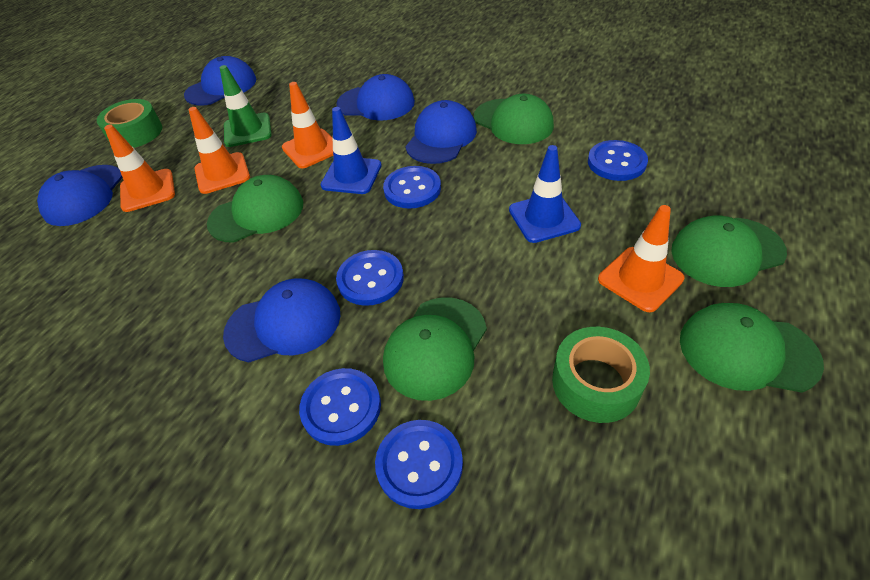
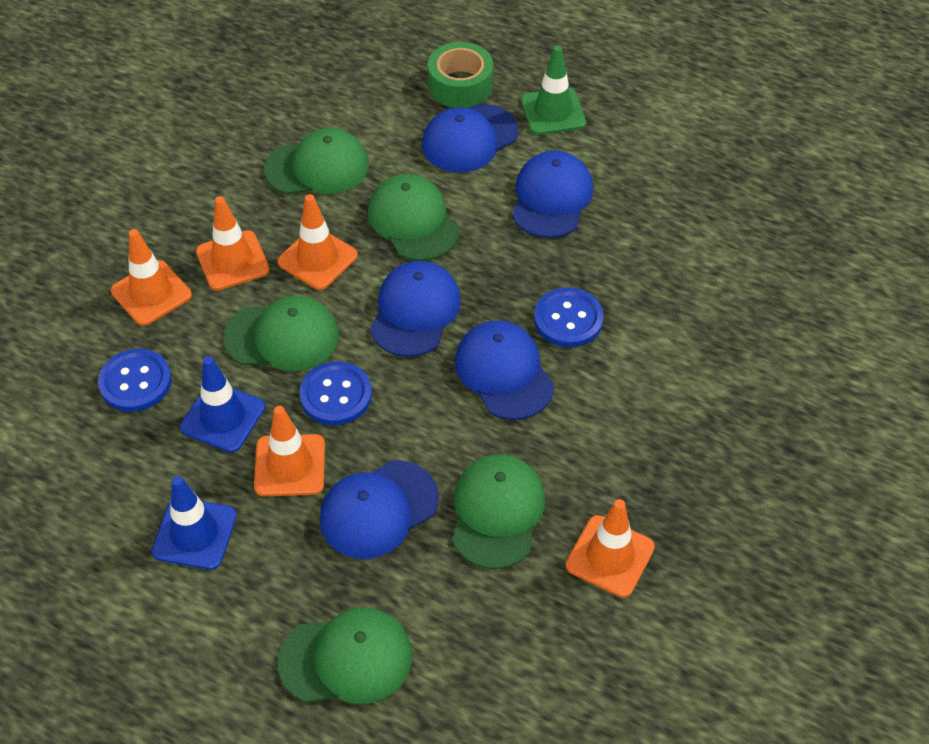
blue button: 5 -> 3
green tape: 2 -> 1
orange traffic cone: 4 -> 5

